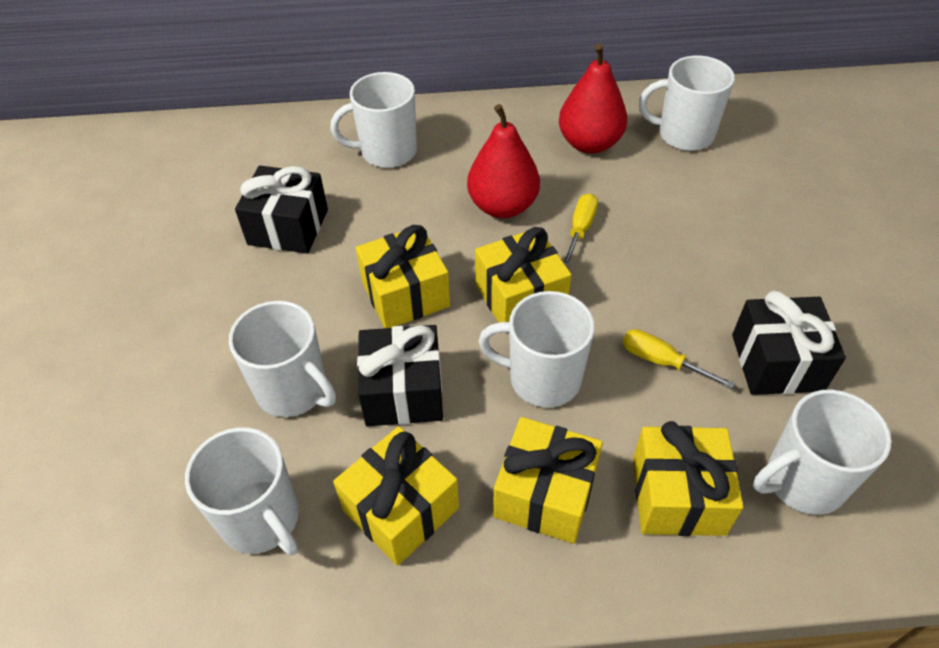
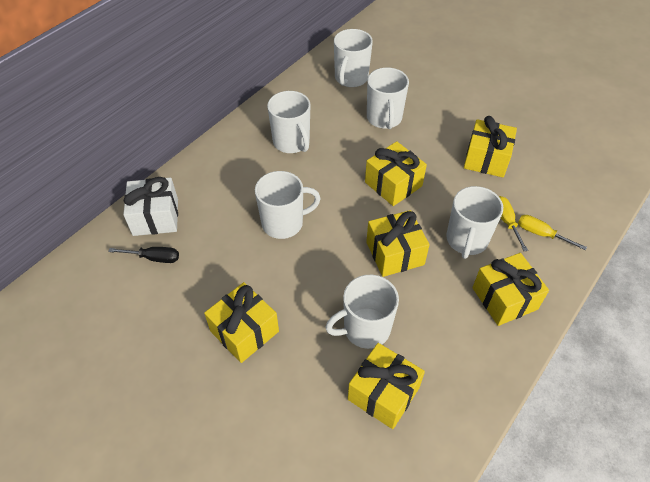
black gift: 3 -> 0
black screwdriver: 0 -> 1
red pear: 2 -> 0
white gift: 0 -> 1
yellow gift: 5 -> 6

